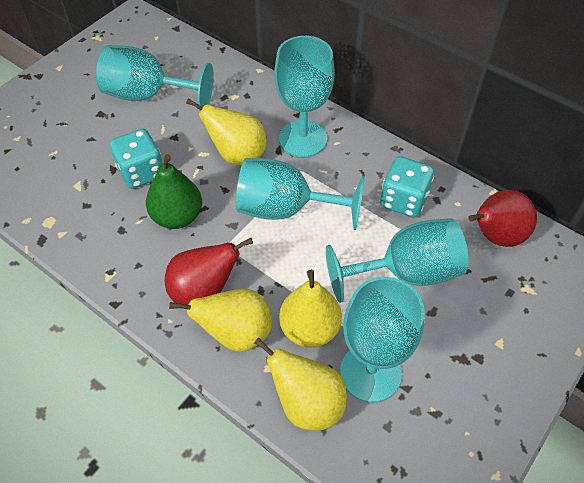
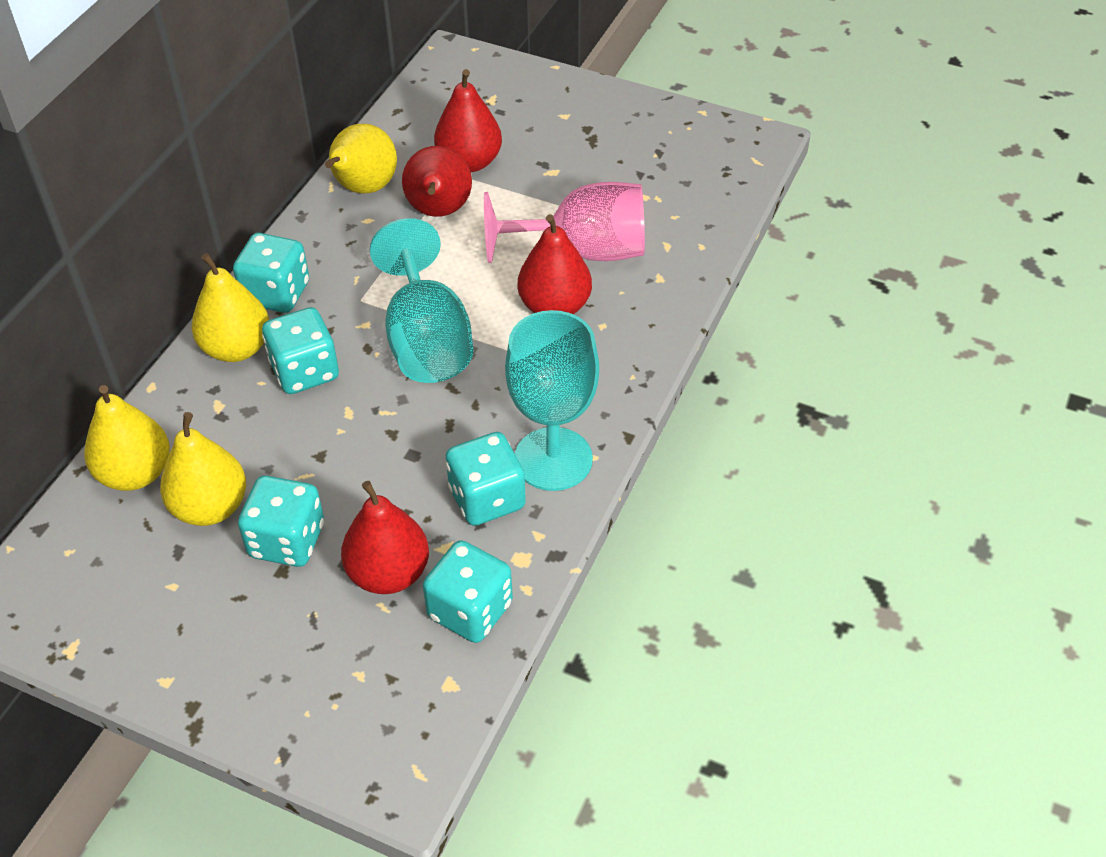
green pear: 1 -> 0
pink goblet: 0 -> 1
red pear: 2 -> 4
turquoise dice: 2 -> 5
turquoise goblet: 5 -> 2

